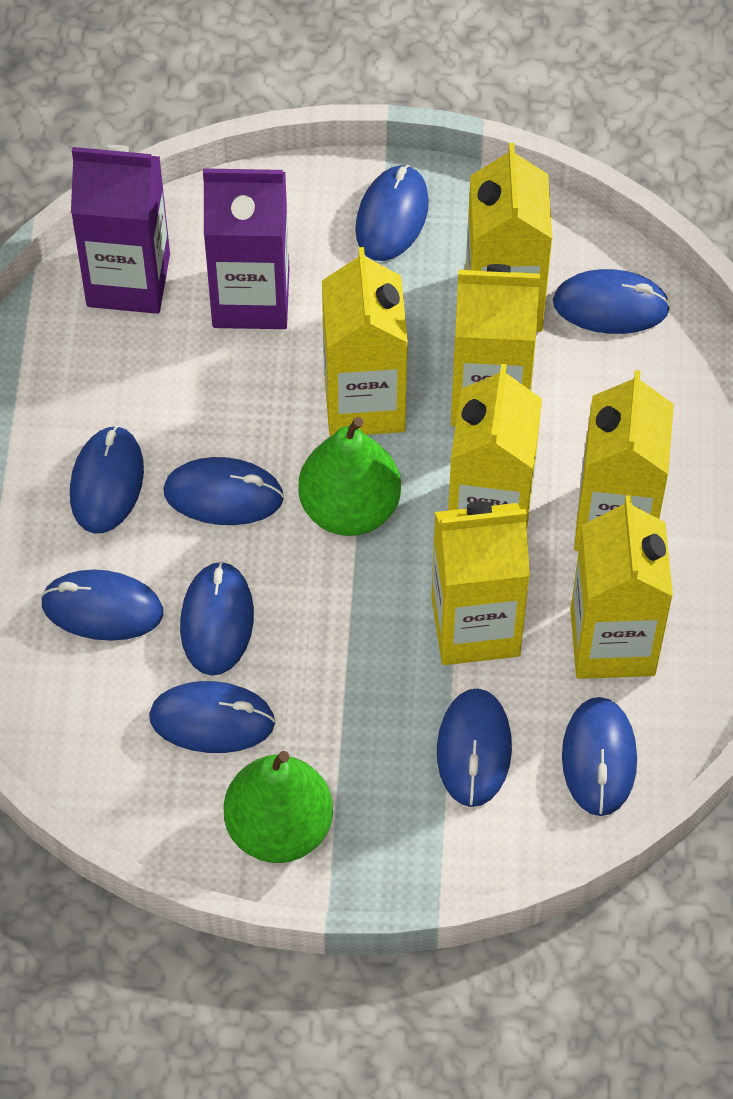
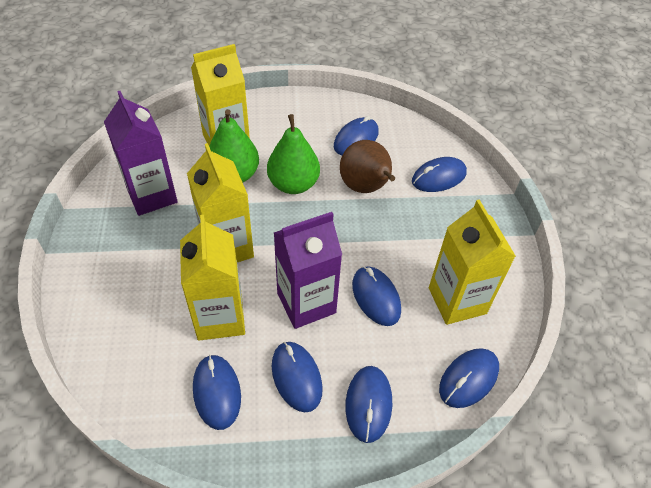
blue mouse: 9 -> 7
brown pear: 0 -> 1
yellow carton: 7 -> 4

